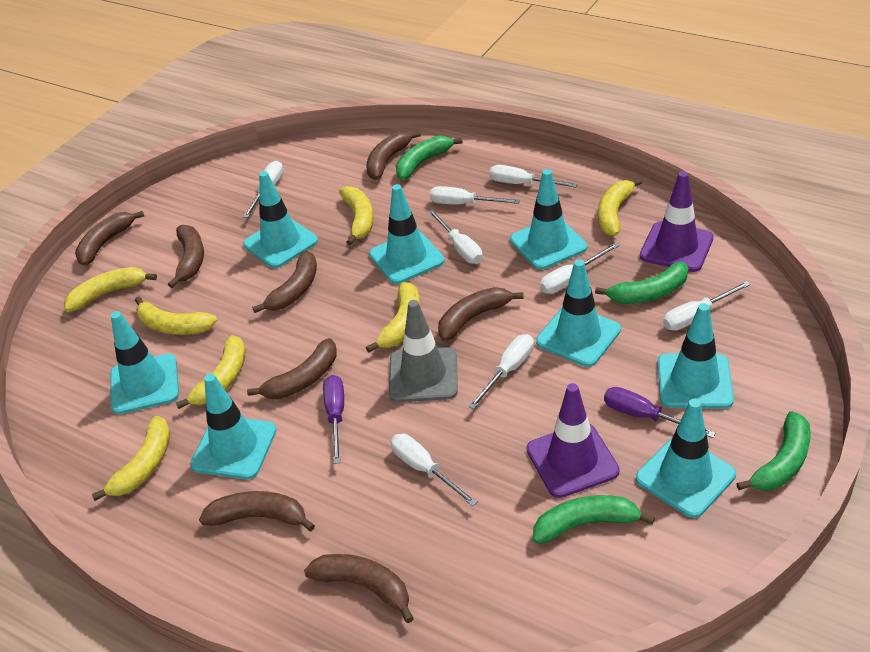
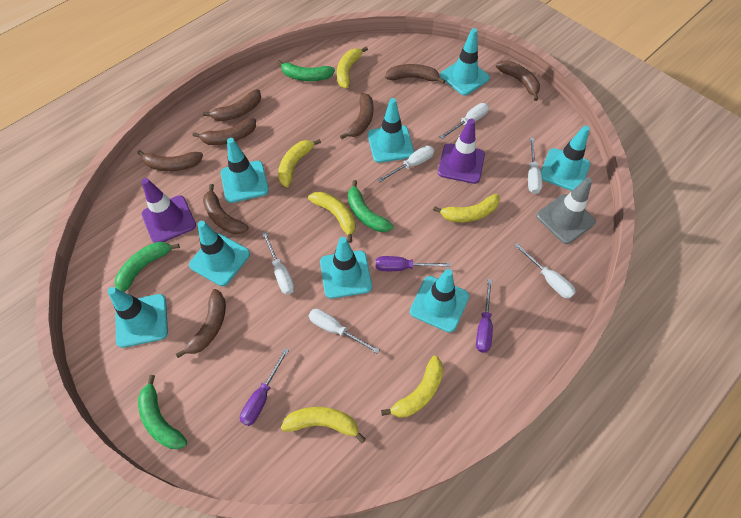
purple screwdriver: 2 -> 3
white screwdriver: 8 -> 6
yellow banana: 7 -> 6

